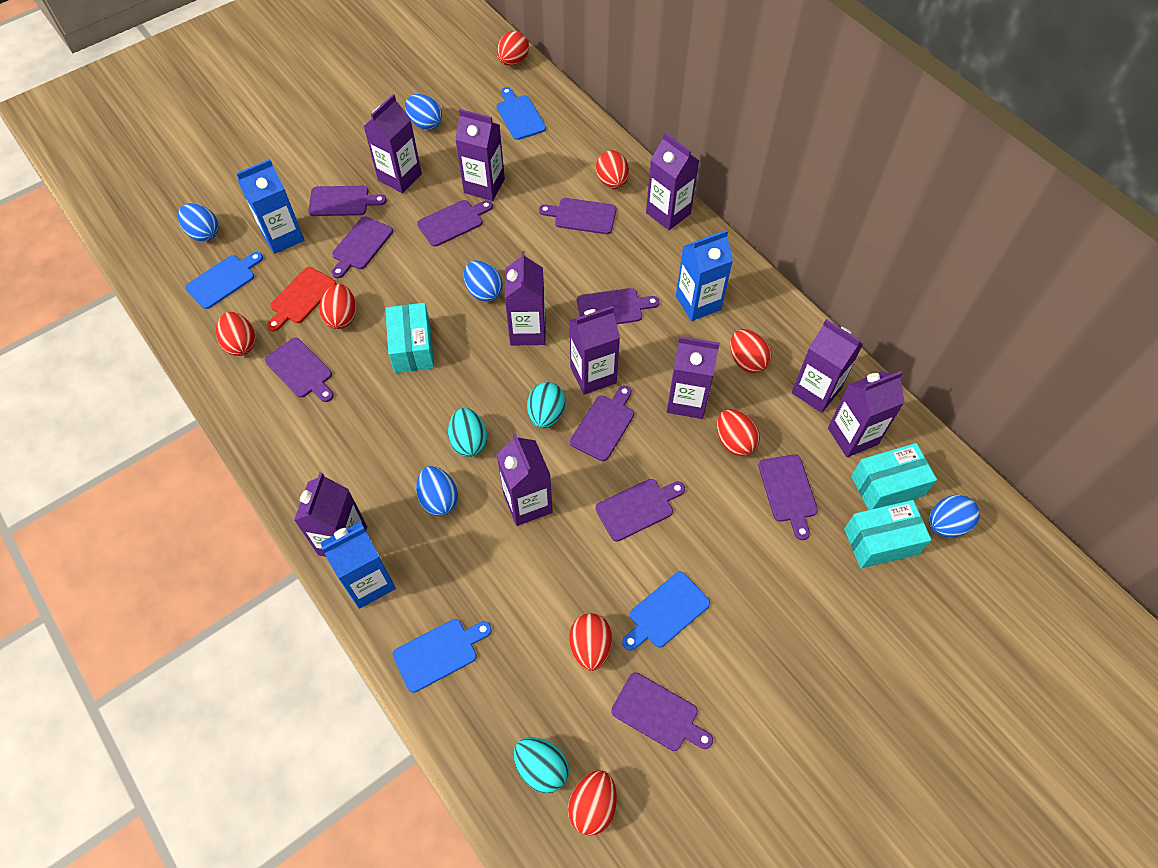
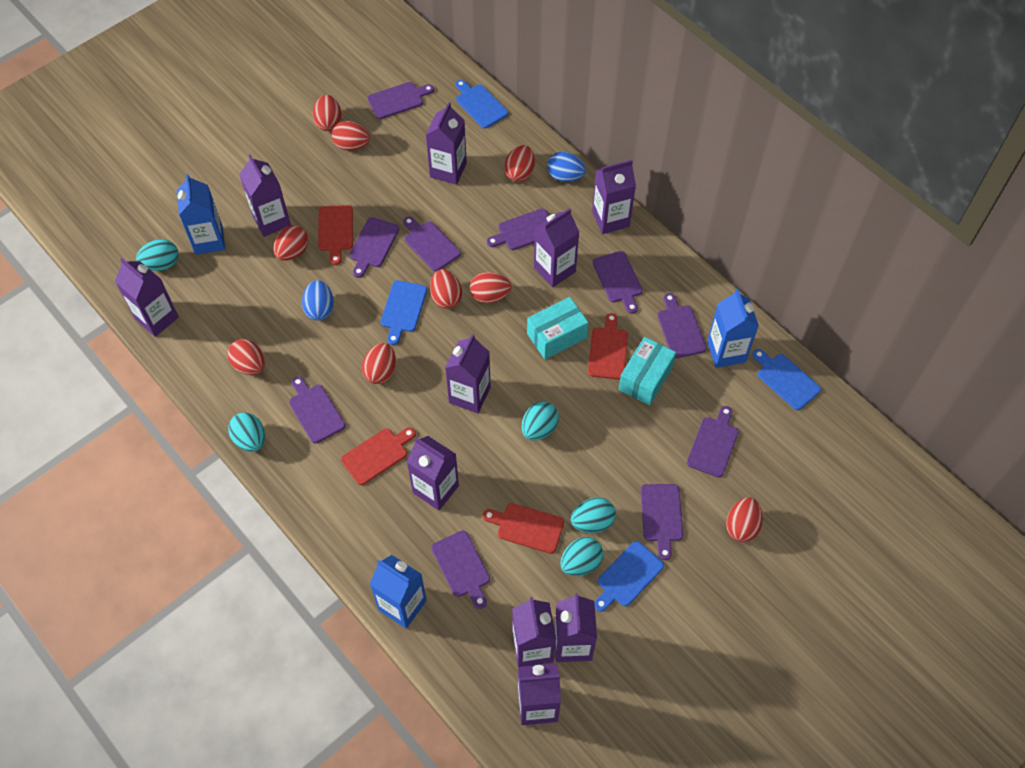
blue egg: 5 -> 2
red cutting board: 1 -> 4
red egg: 8 -> 9
turquoise box: 3 -> 2
turquoise egg: 3 -> 5

